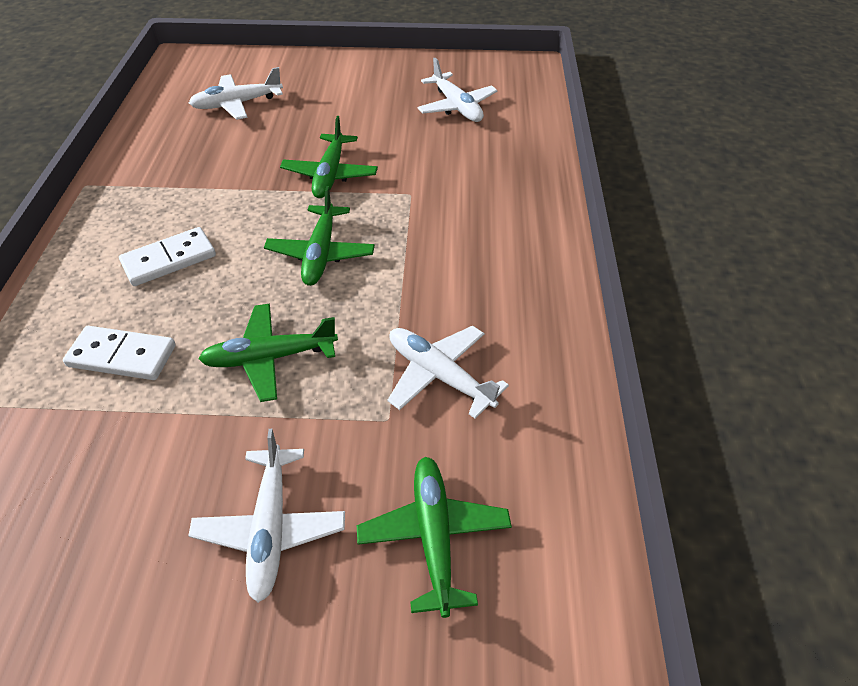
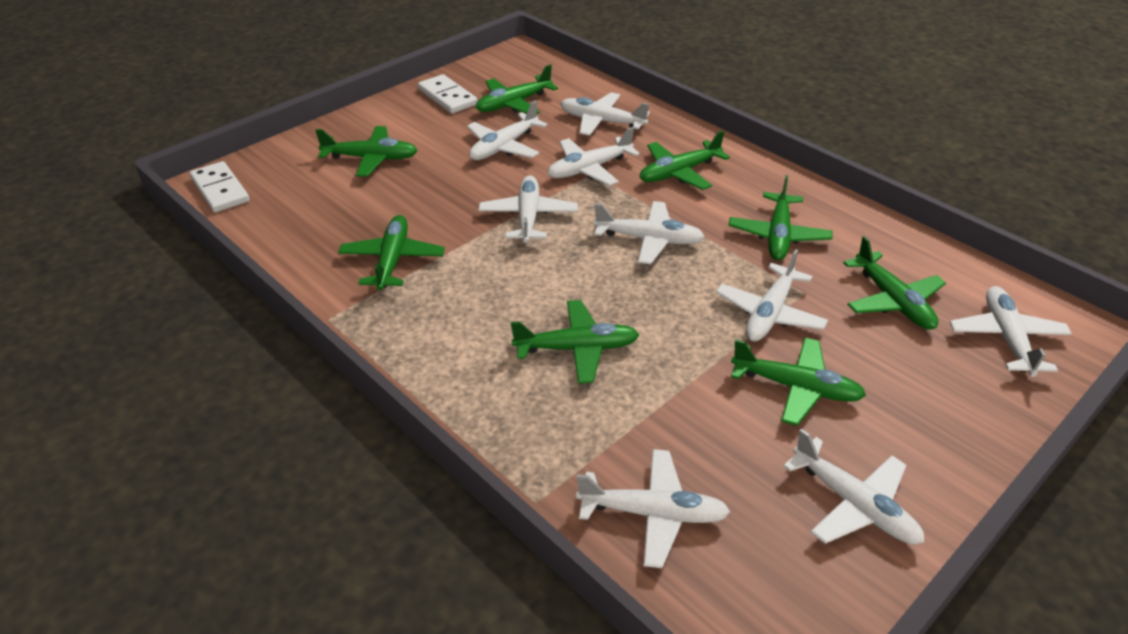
green plane: 4 -> 8
white plane: 4 -> 9

